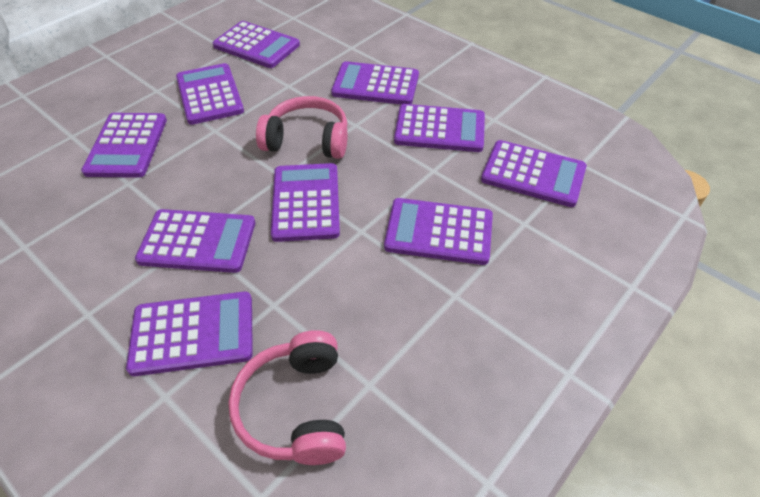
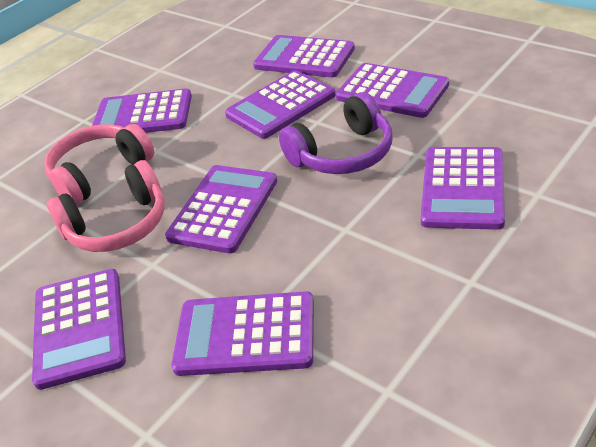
purple calculator: 10 -> 8
purple headphones: 0 -> 1

